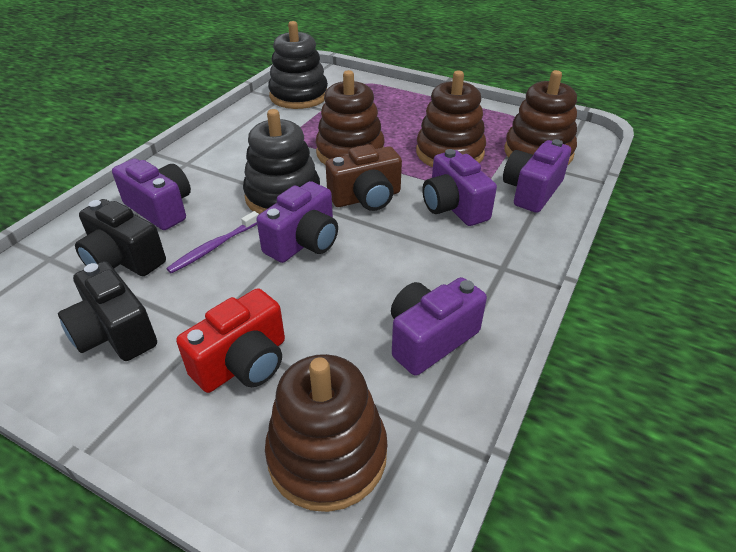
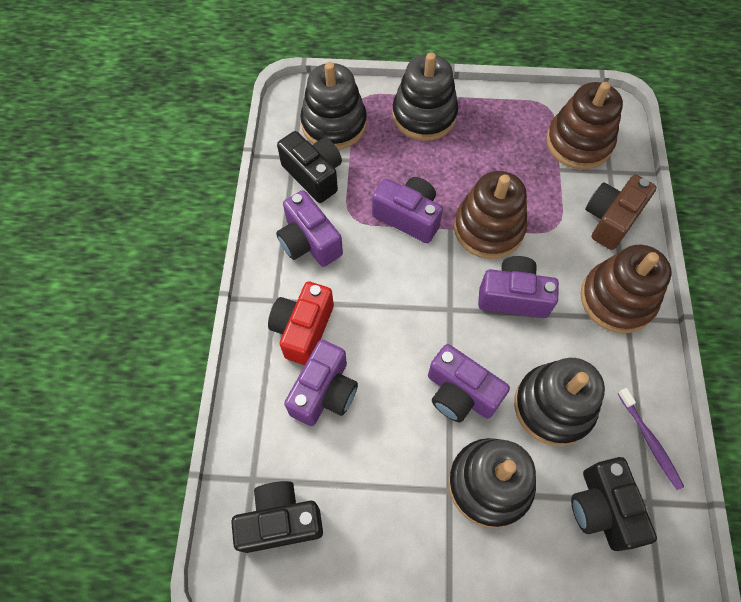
black camera: 2 -> 3
black stacking toy: 2 -> 4
brown stacking toy: 4 -> 3

